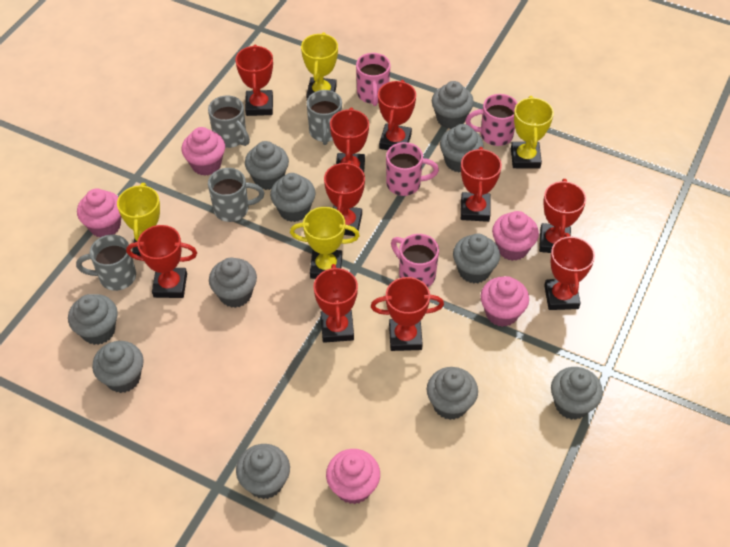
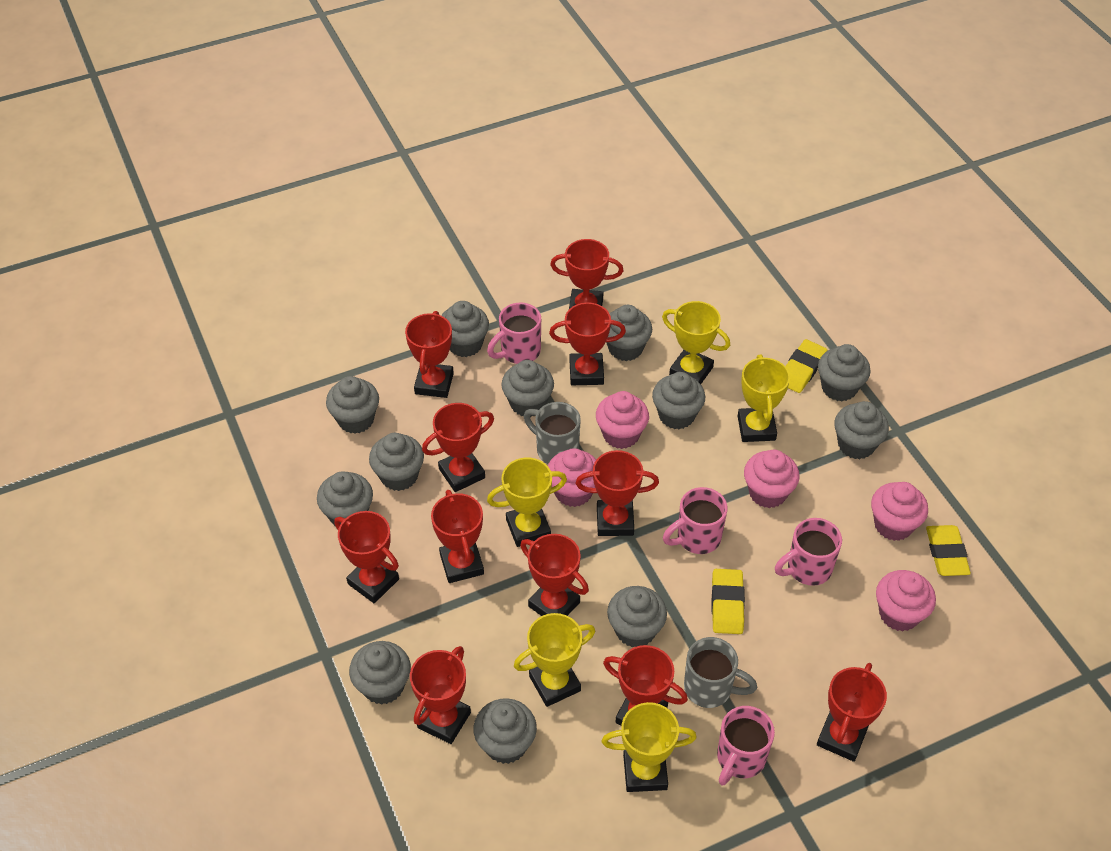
grey cupcake: 11 -> 12
grey mug: 4 -> 2
red trophy: 10 -> 11
yellow eraser: 0 -> 3
yellow trophy: 4 -> 5

